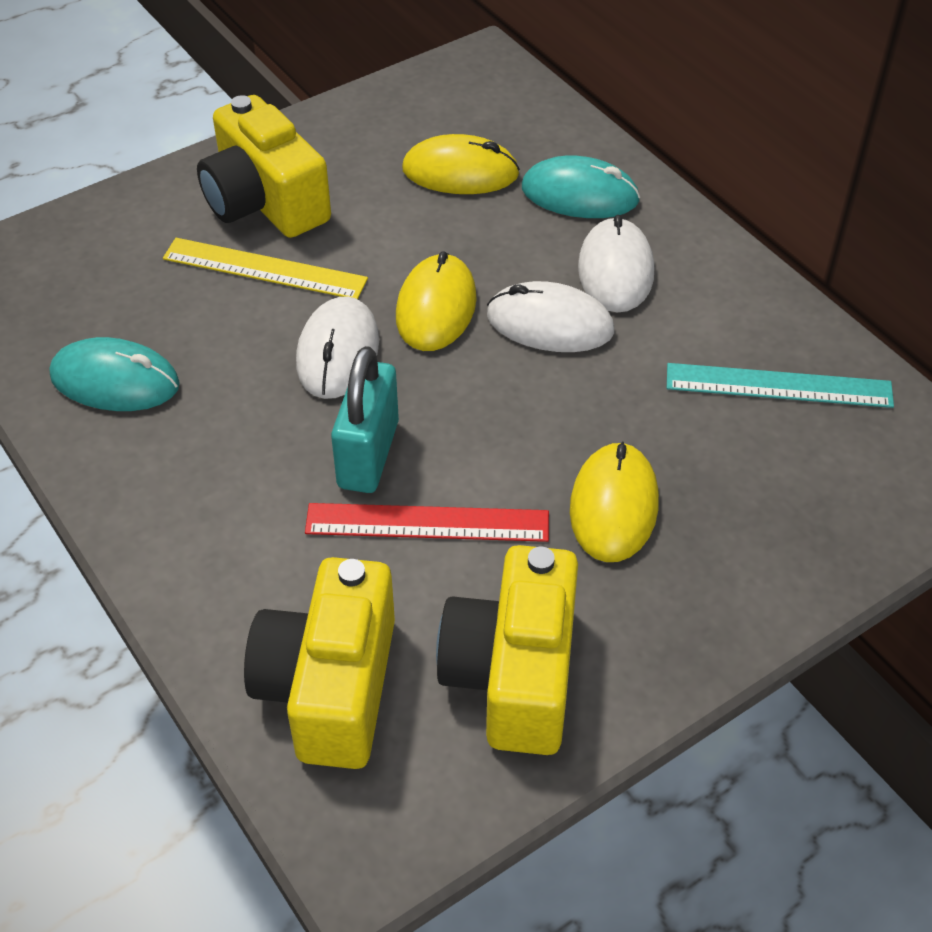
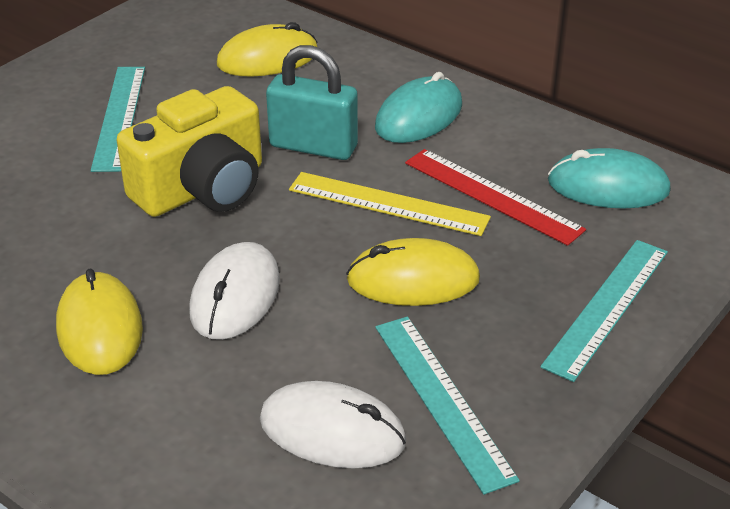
turquoise ruler: 1 -> 3
white mouse: 3 -> 2
yellow camera: 3 -> 1

